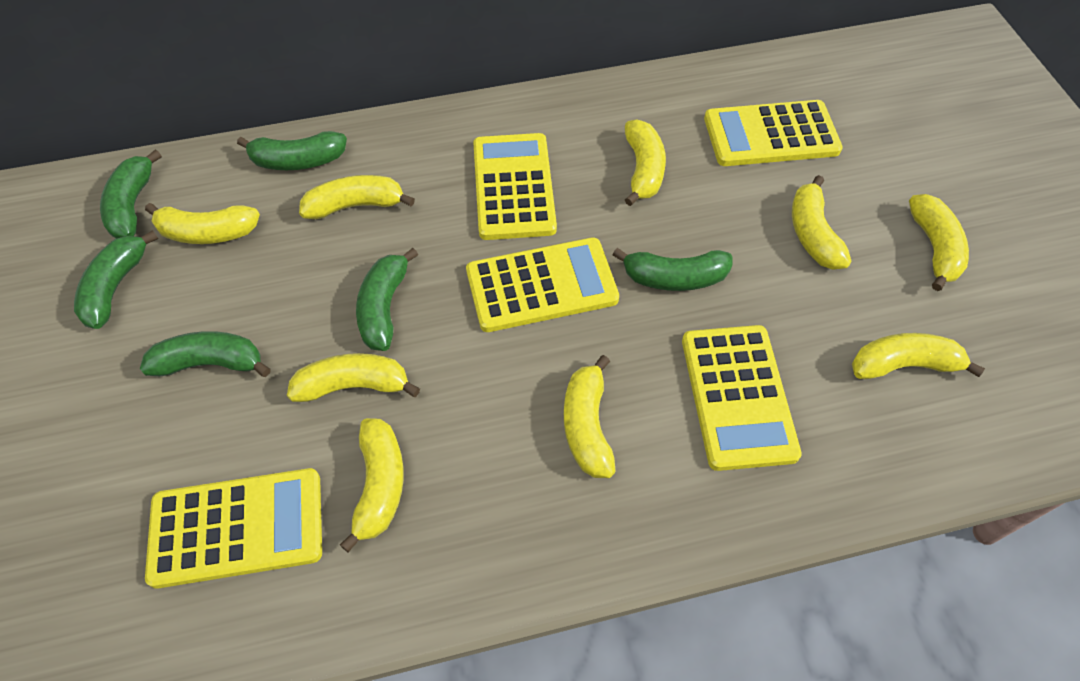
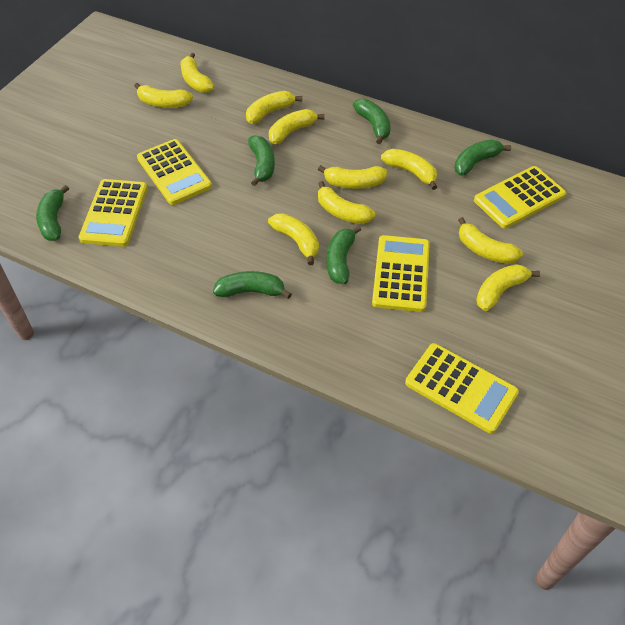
yellow banana: 9 -> 10

